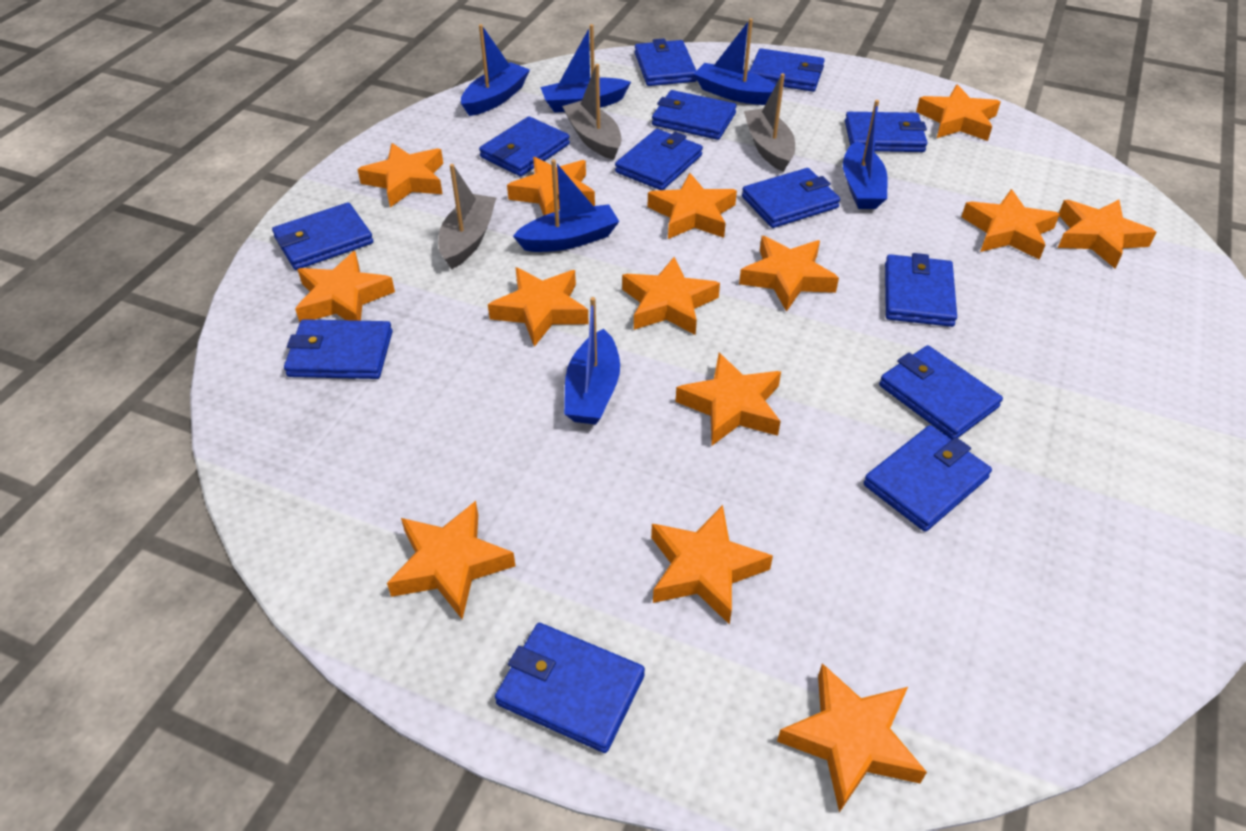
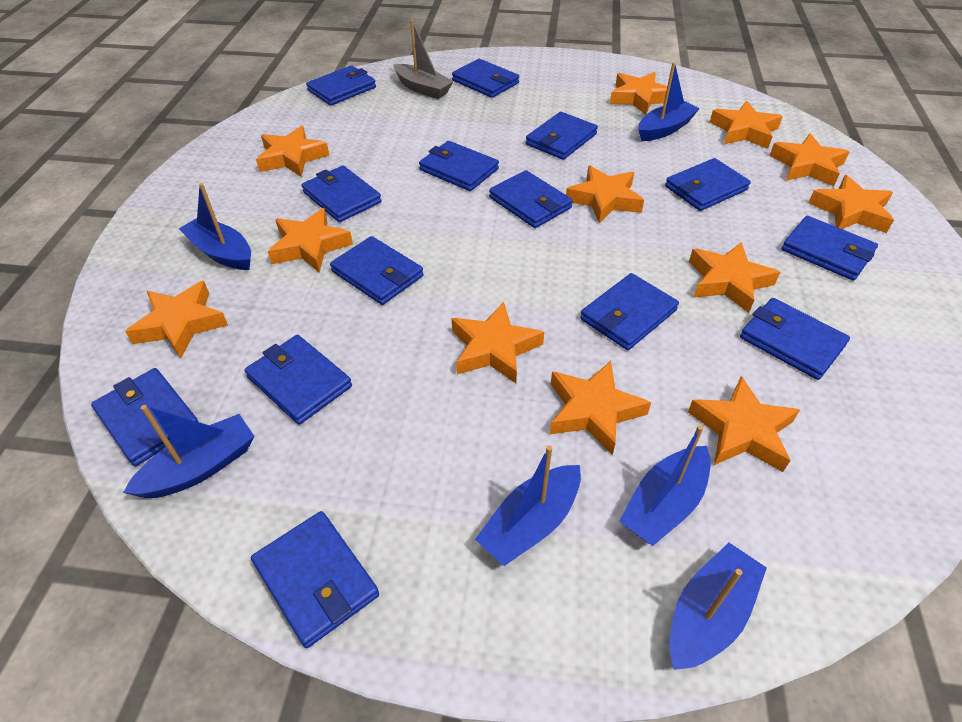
blue wallet: 13 -> 14
grey boat: 3 -> 1
orange star: 14 -> 12

